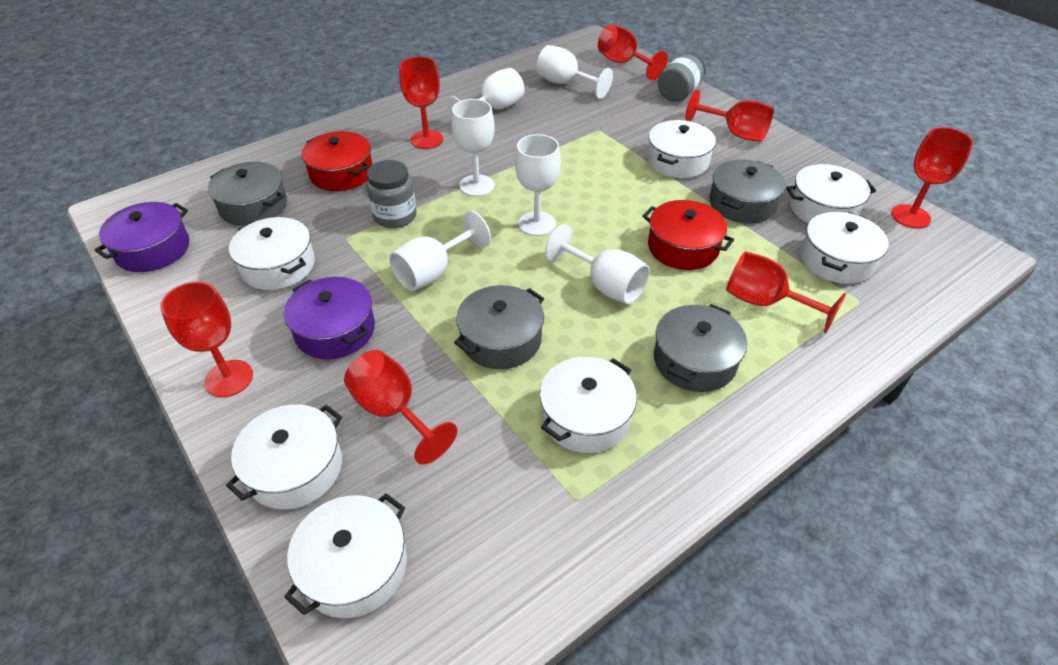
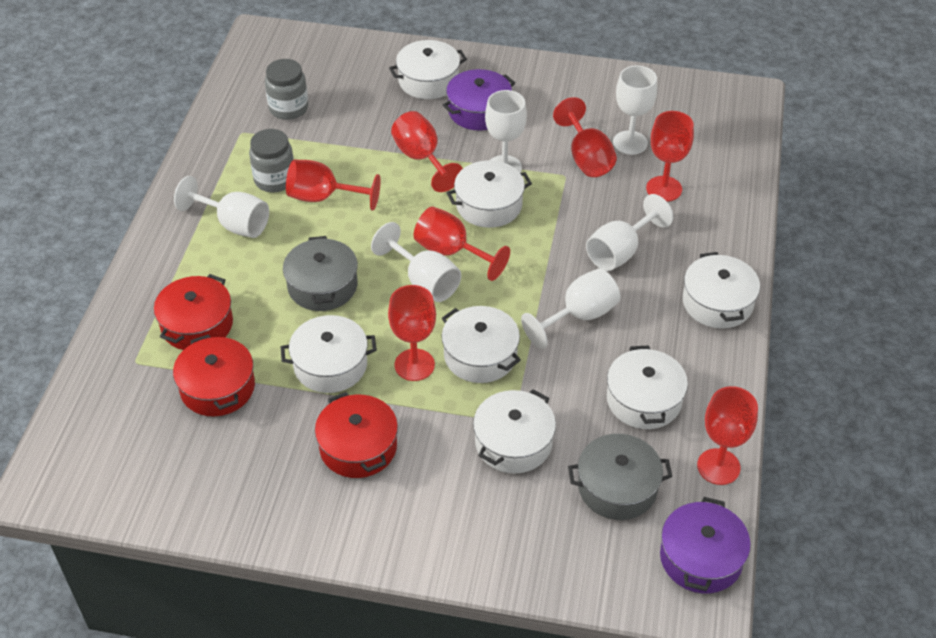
grey pot: 4 -> 2
red pot: 2 -> 3

